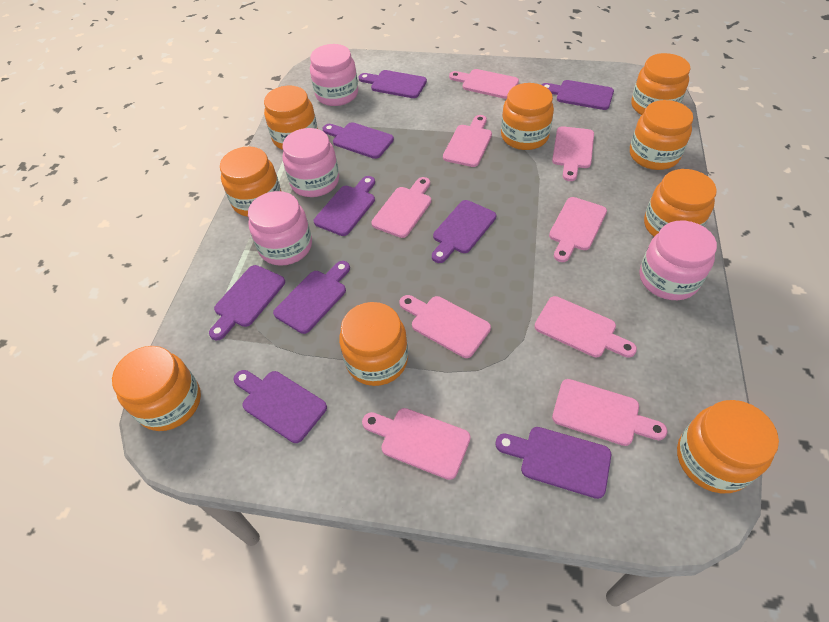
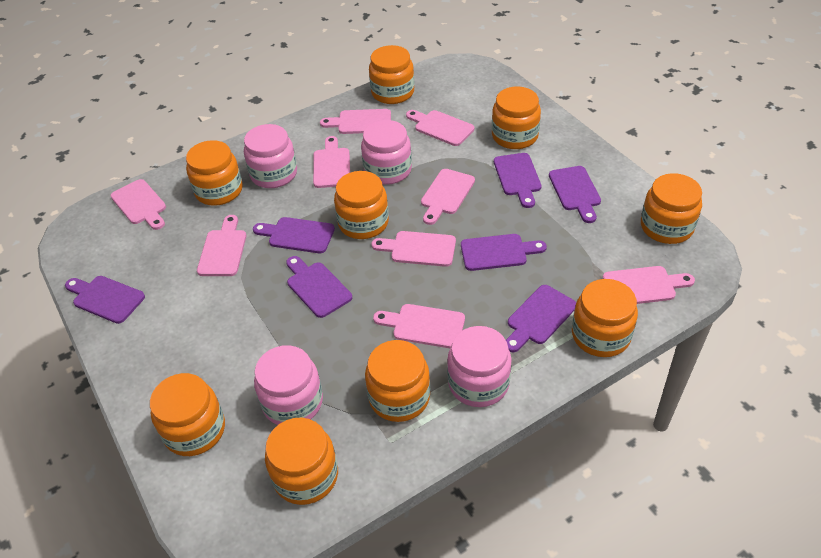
purple cutting board: 9 -> 7

